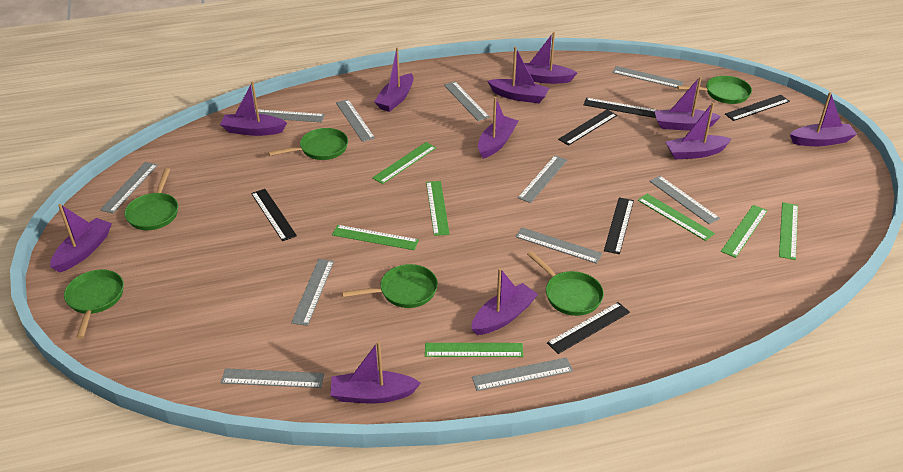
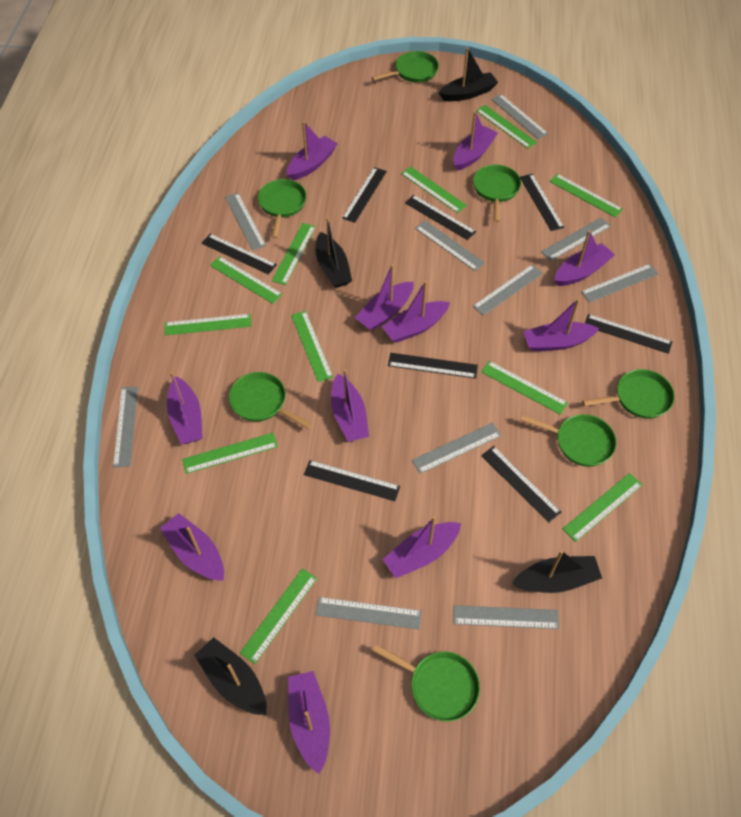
black boat: 0 -> 4
black ruler: 6 -> 8
green pan: 6 -> 7
green ruler: 7 -> 11
grey ruler: 11 -> 10

